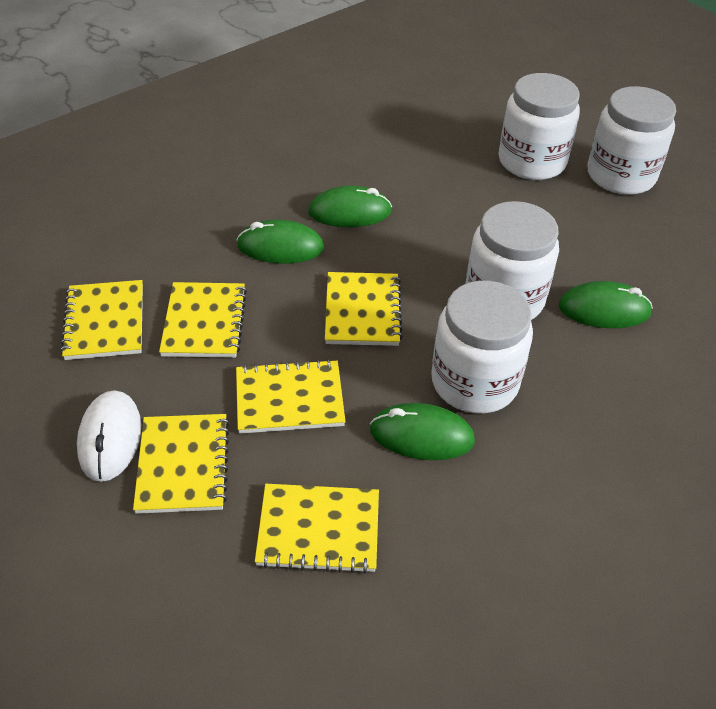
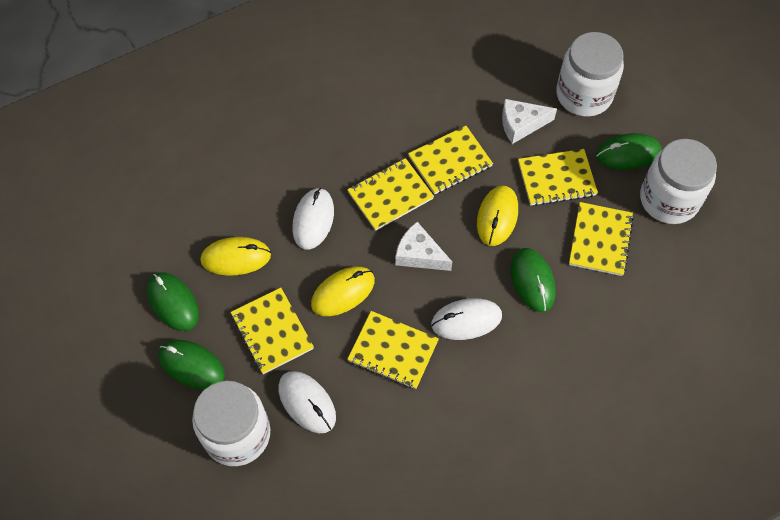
white cheese: 0 -> 2
white jar: 4 -> 3
white mouse: 1 -> 3
yellow mouse: 0 -> 3

